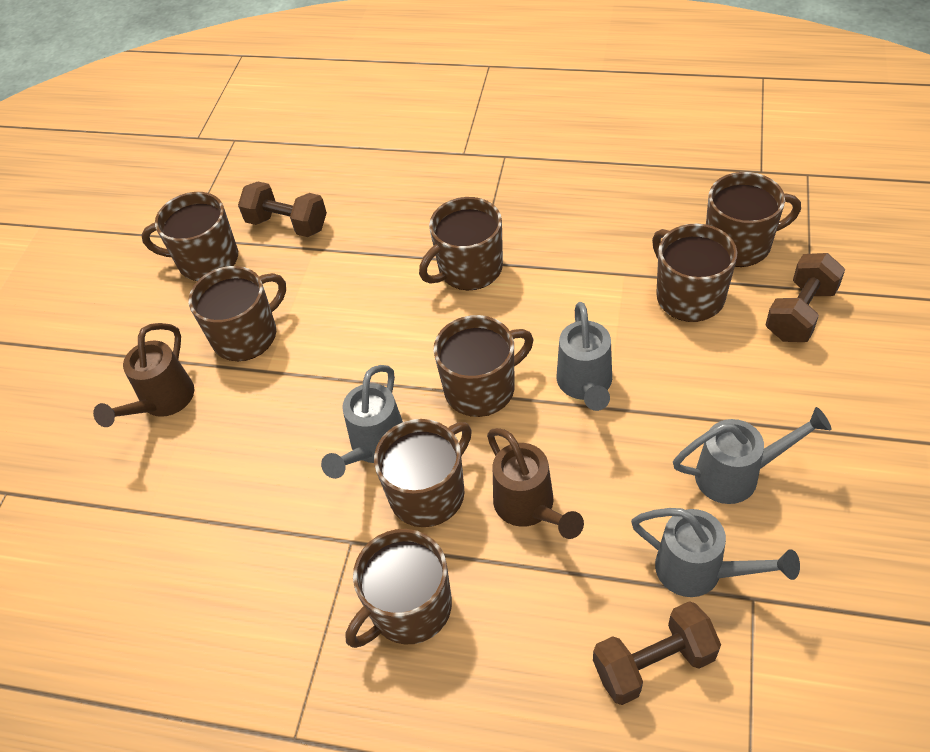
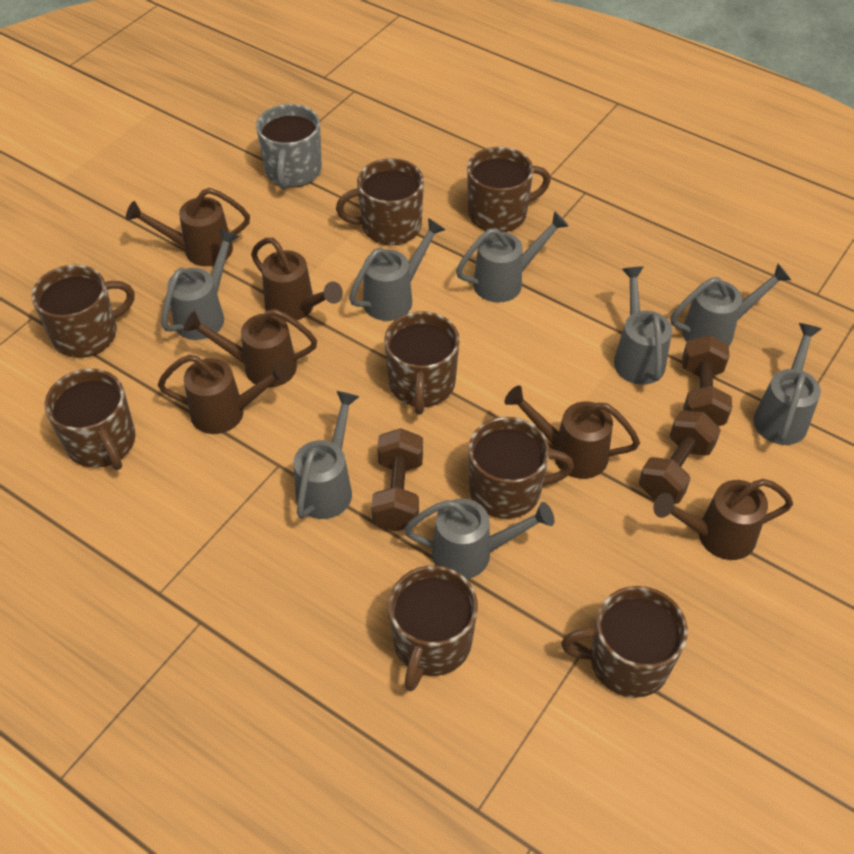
brown watering can: 2 -> 6
grey mug: 0 -> 1
grey watering can: 4 -> 8

